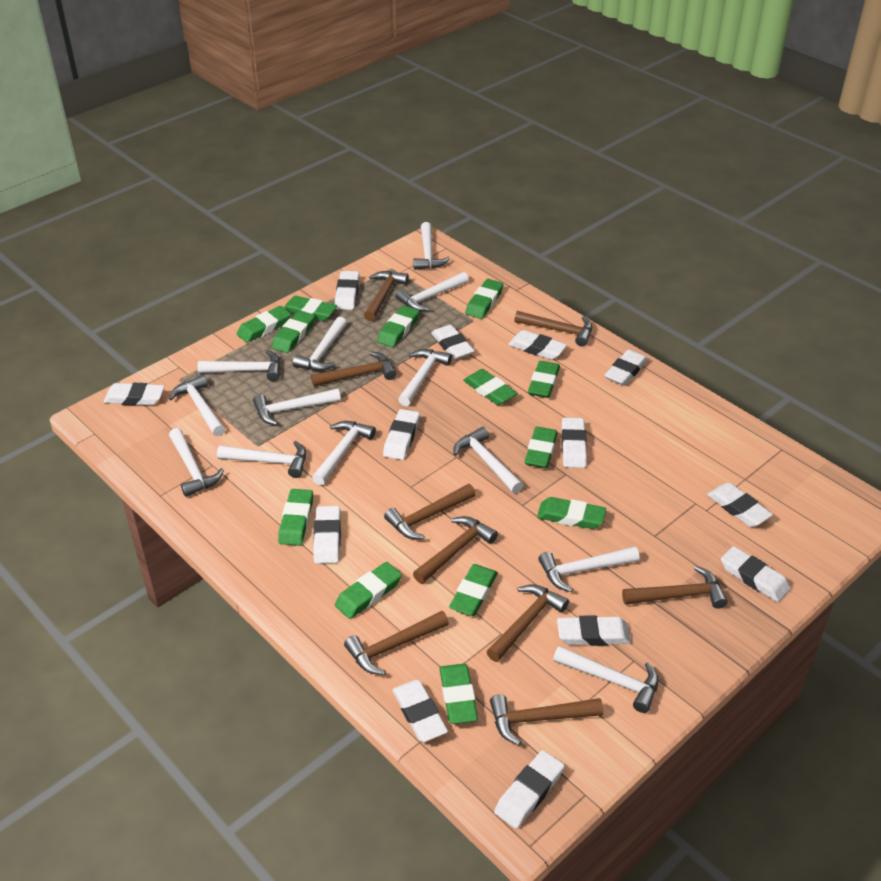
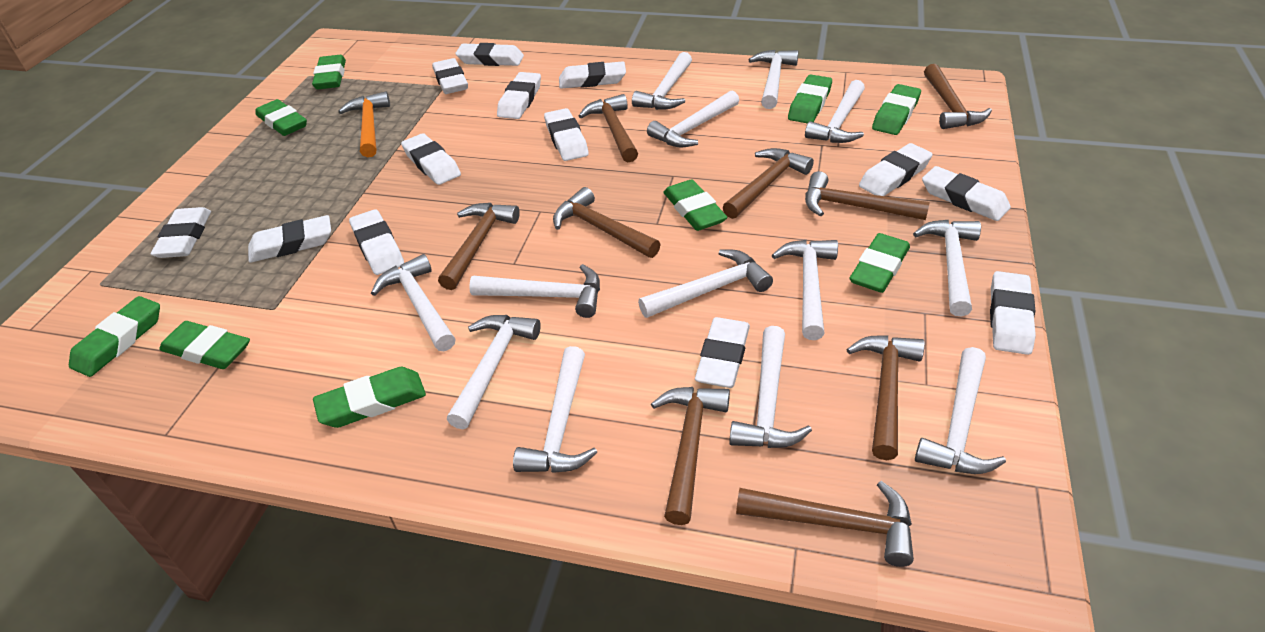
green eraser: 13 -> 9
orange hammer: 0 -> 1

